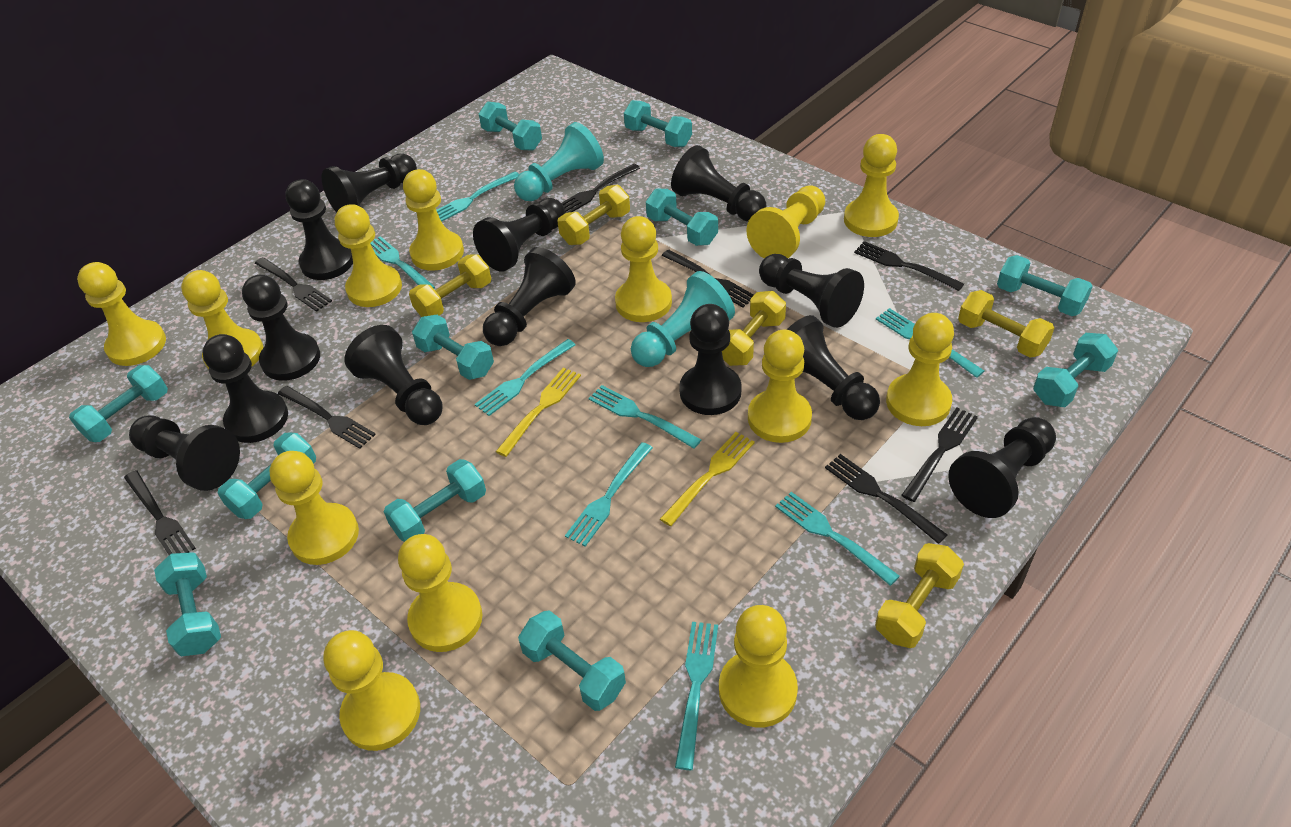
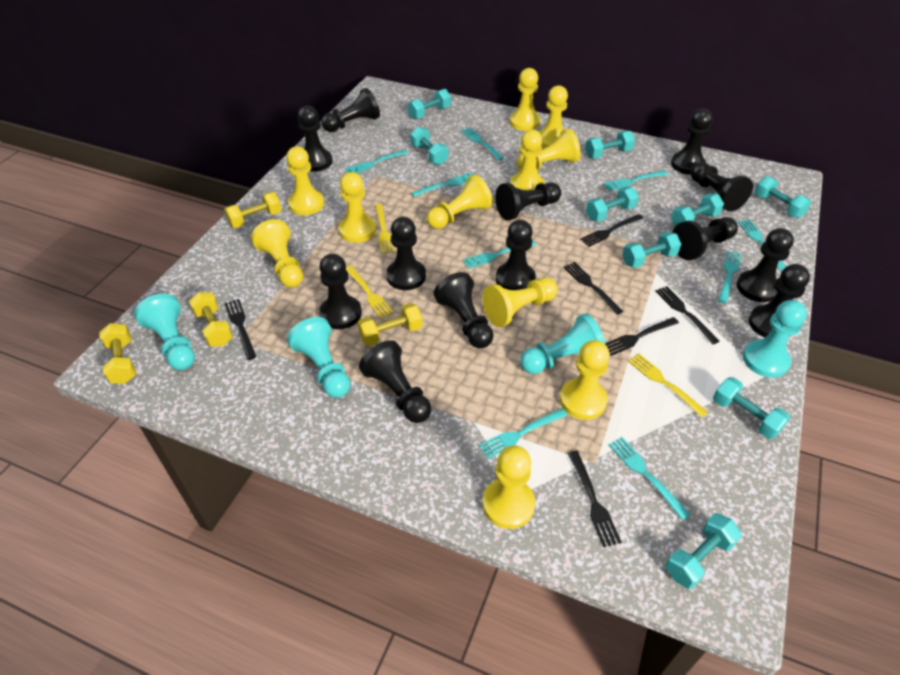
black fork: 8 -> 6
turquoise dumbbell: 11 -> 9
turquoise fork: 8 -> 9
turquoise pawn: 2 -> 4
yellow dumbbell: 5 -> 4
yellow fork: 2 -> 3
yellow pawn: 13 -> 11

